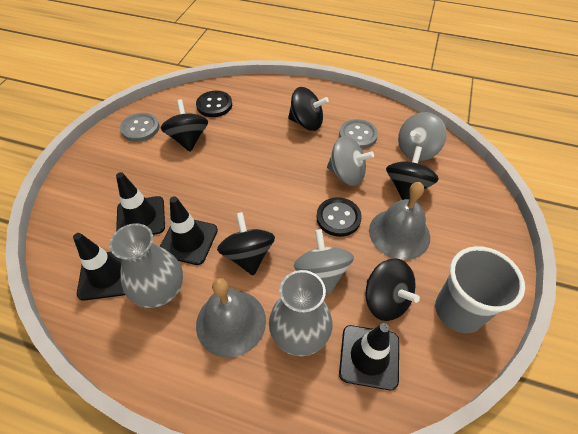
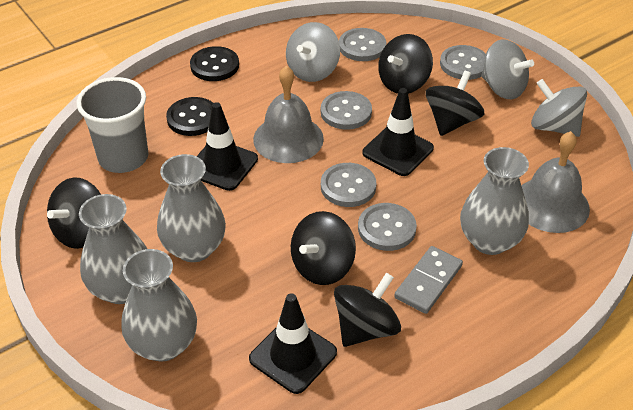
black traffic cone: 4 -> 3
grey button: 2 -> 5
grey domino: 0 -> 1
grey vase: 2 -> 4

